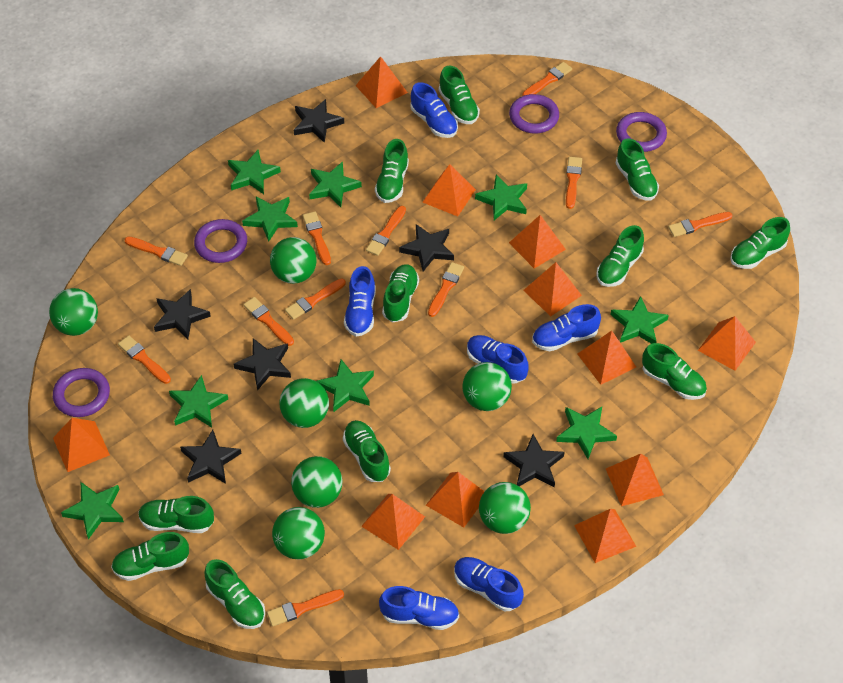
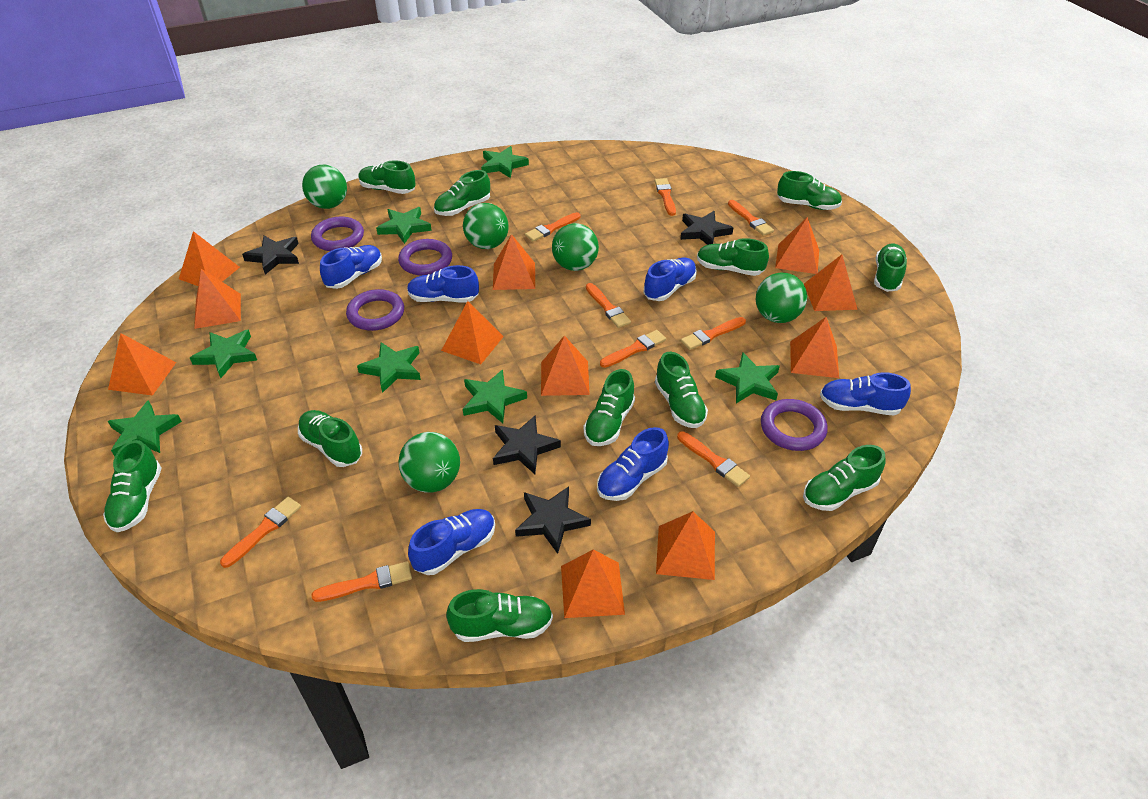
black star: 6 -> 4
green ball: 7 -> 5
green star: 9 -> 7
orange brush: 11 -> 9

